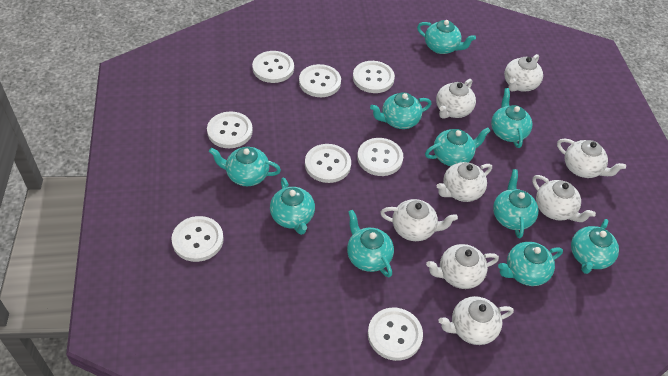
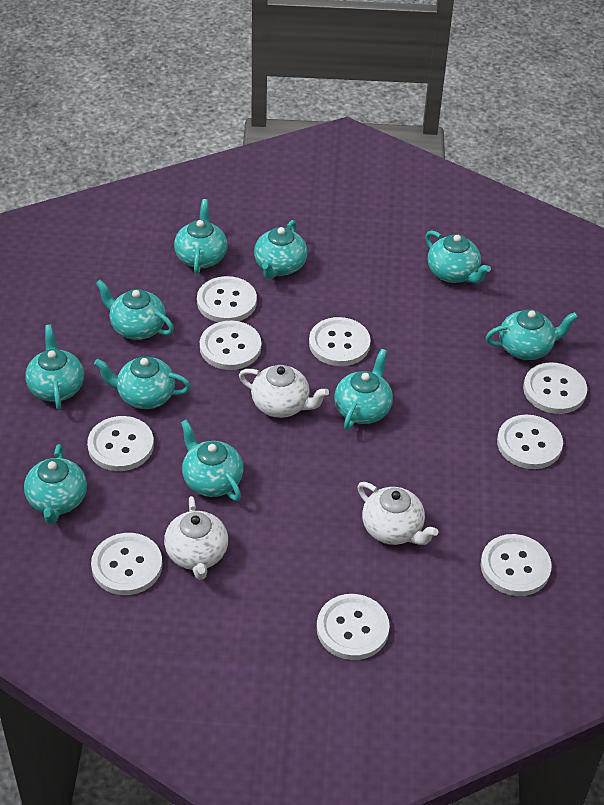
white button: 8 -> 9
white teapot: 8 -> 3

